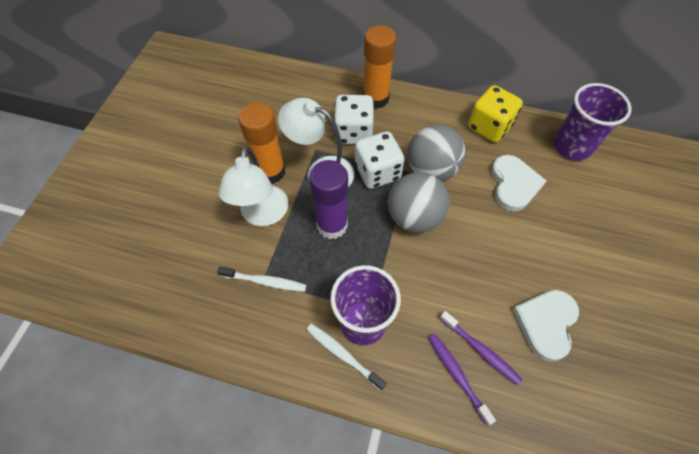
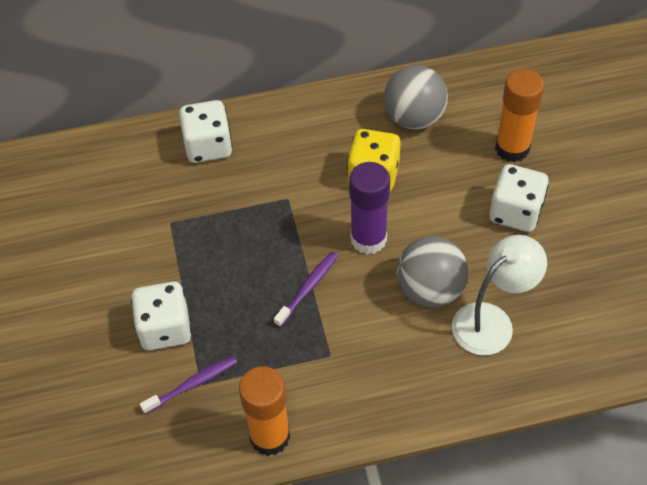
purple cup: 2 -> 0
white dice: 2 -> 3
white heart: 2 -> 0
white lamp: 2 -> 1
white toothbrush: 2 -> 0

